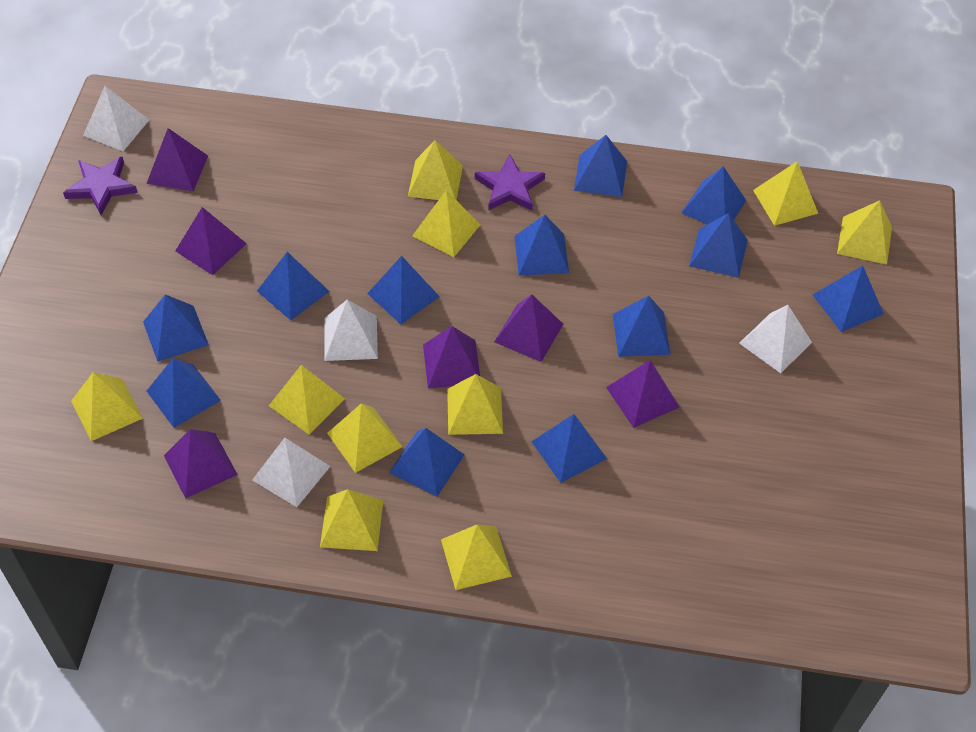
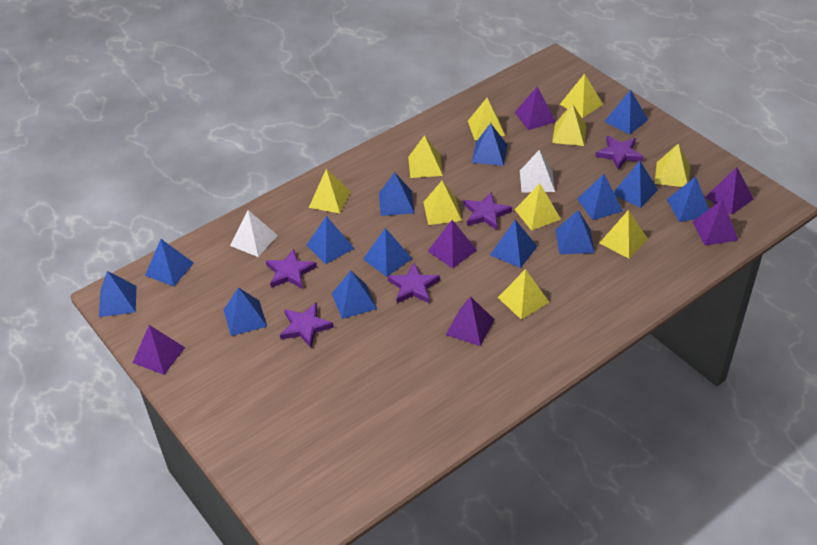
blue pyramid: 12 -> 14
purple star: 2 -> 5
white pyramid: 4 -> 2

